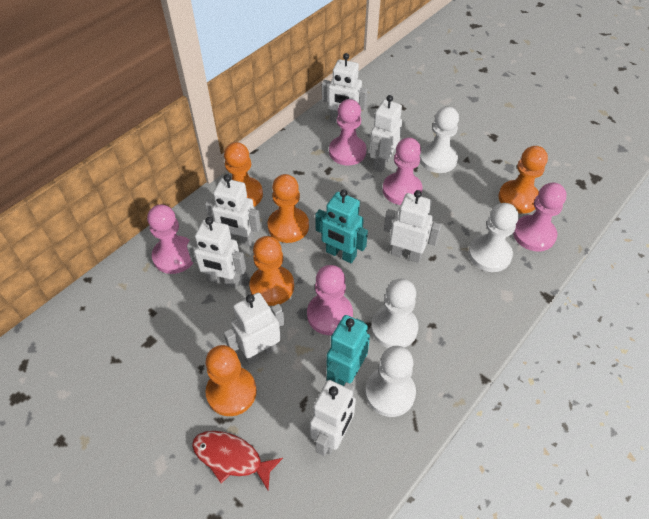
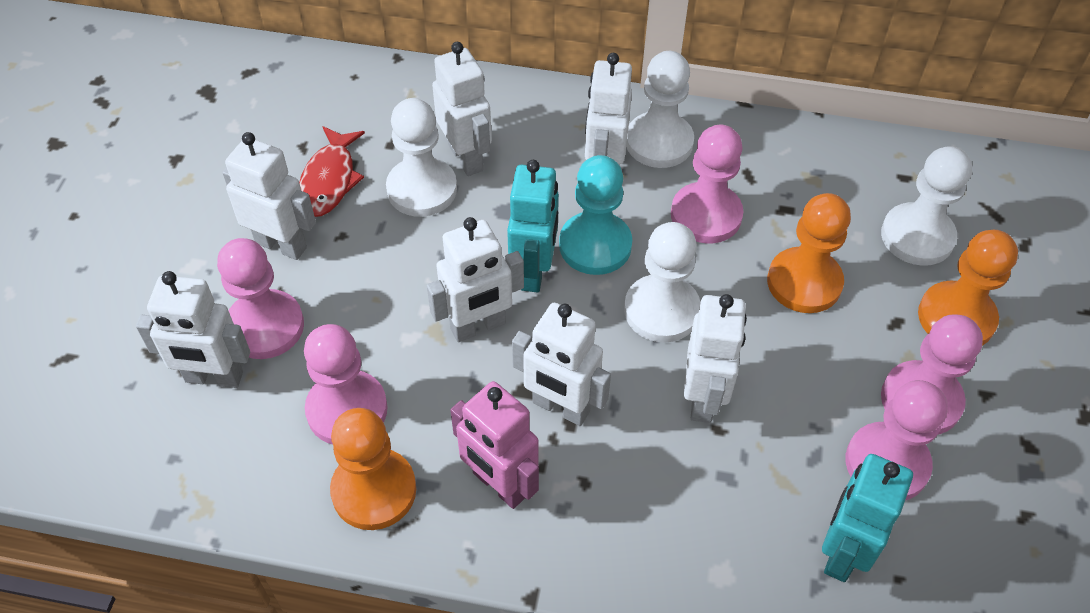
orange pawn: 5 -> 3
pink robot: 0 -> 1
turquoise pawn: 0 -> 1

